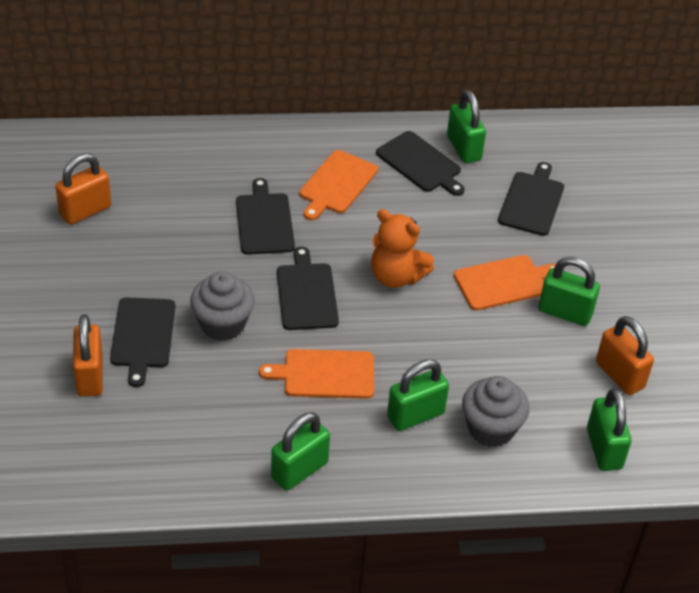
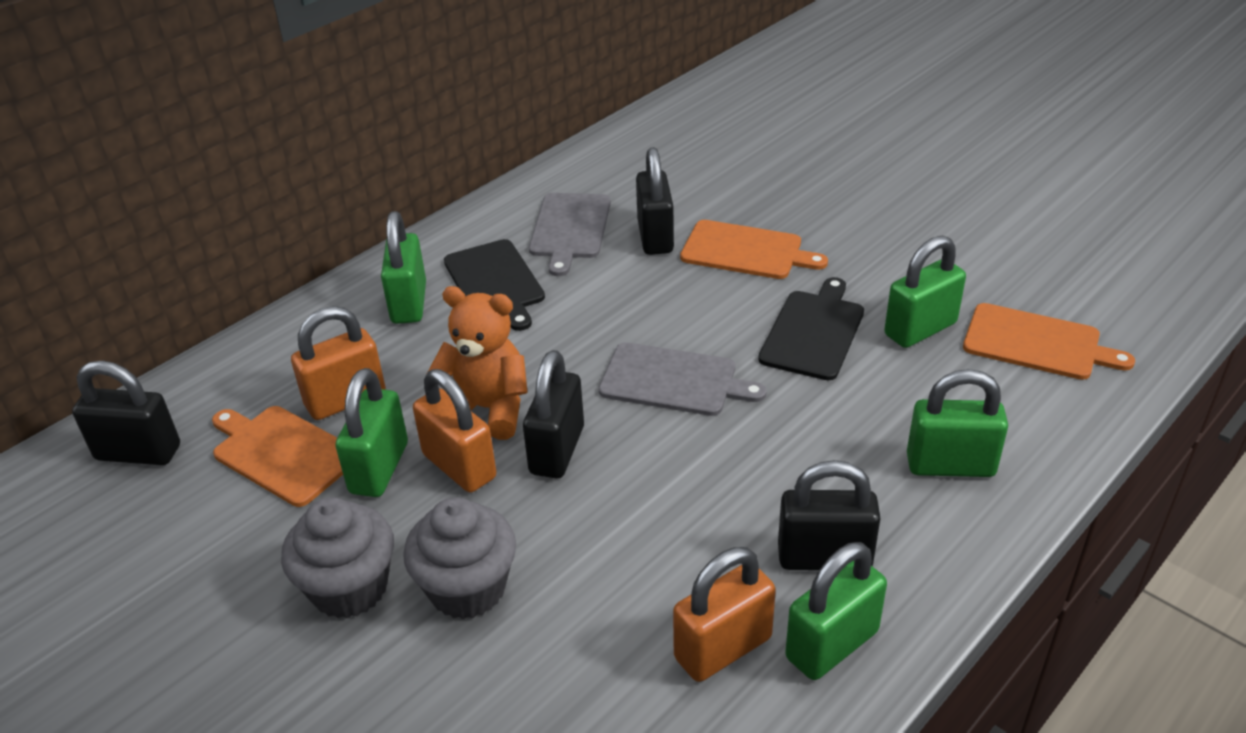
black cutting board: 5 -> 2
black padlock: 0 -> 4
grey cutting board: 0 -> 2

